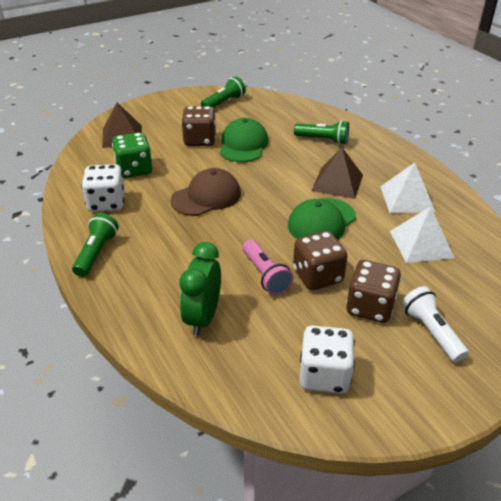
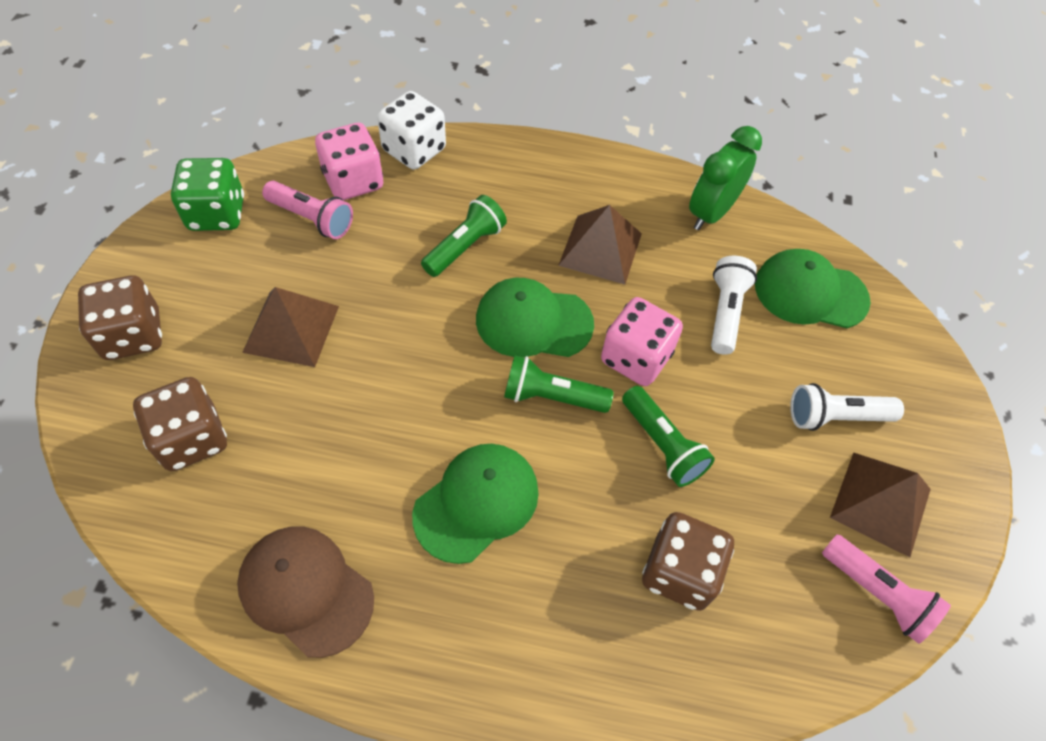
brown pyramid: 2 -> 3
green cap: 2 -> 3
pink dice: 0 -> 2
pink flashlight: 1 -> 2
white dice: 2 -> 1
white flashlight: 1 -> 2
white pyramid: 2 -> 0

